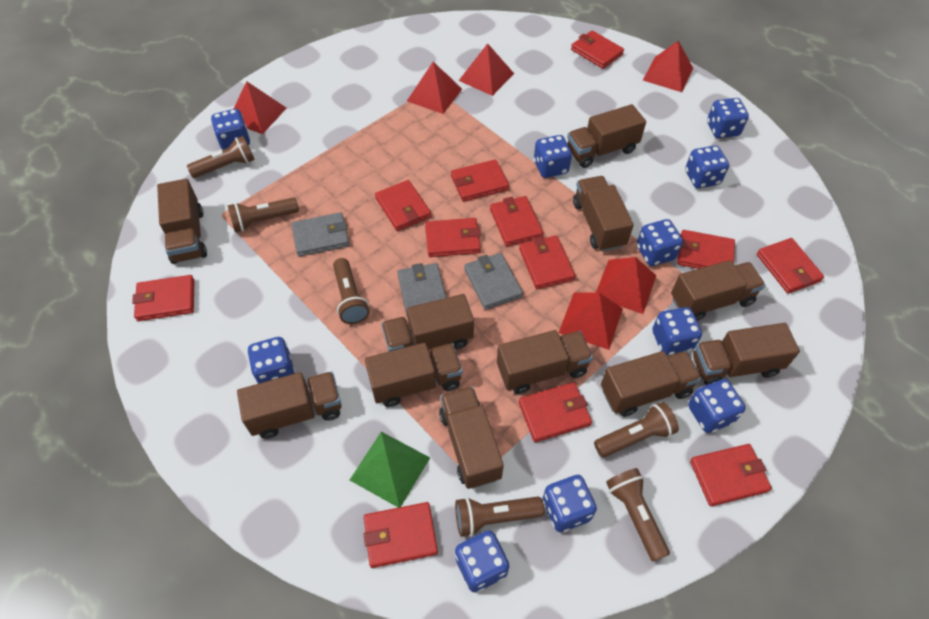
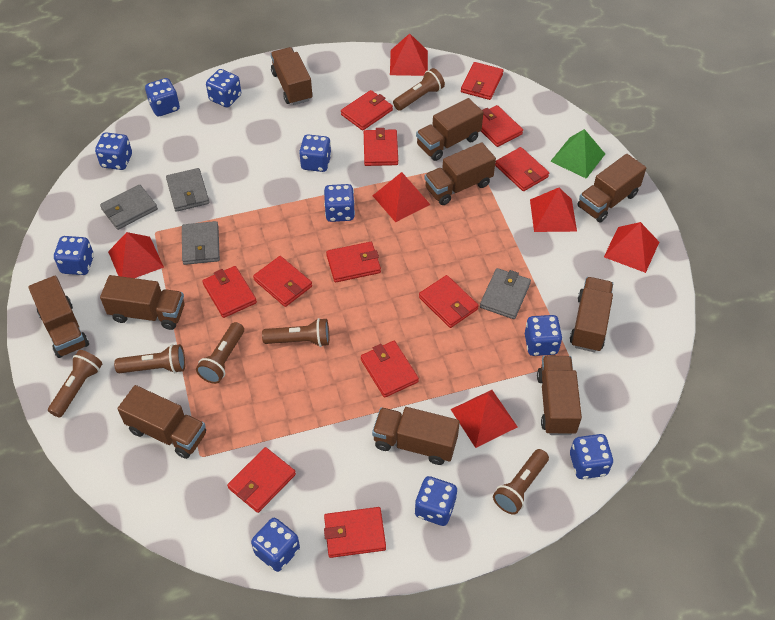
brown truck: 11 -> 10
grey wallet: 3 -> 4

